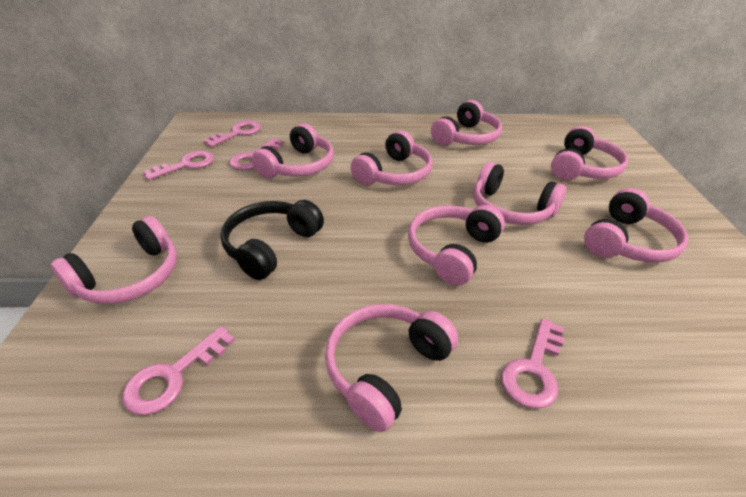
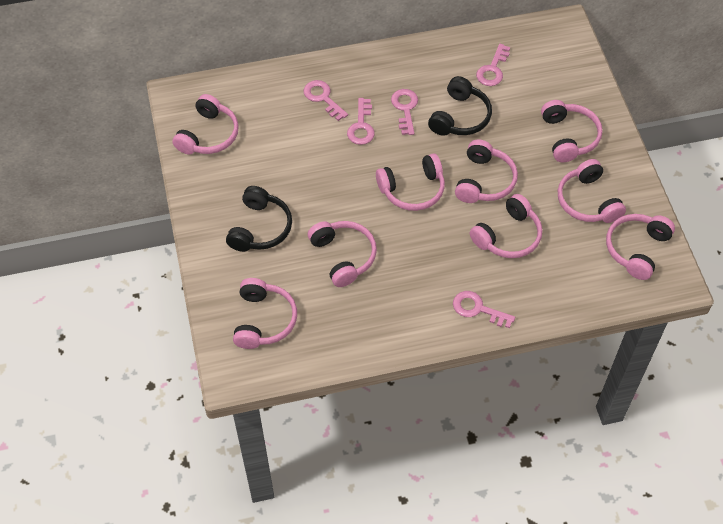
black headphones: 1 -> 2

